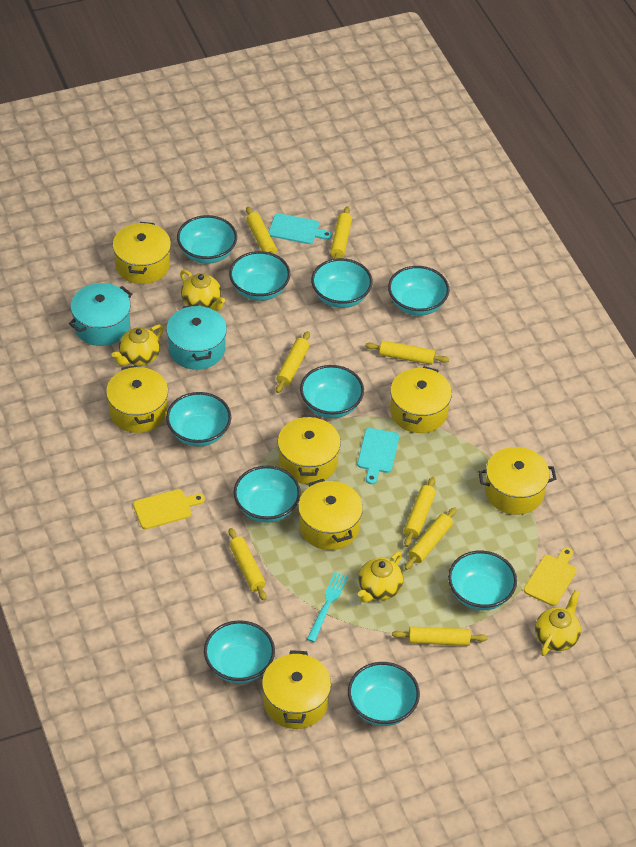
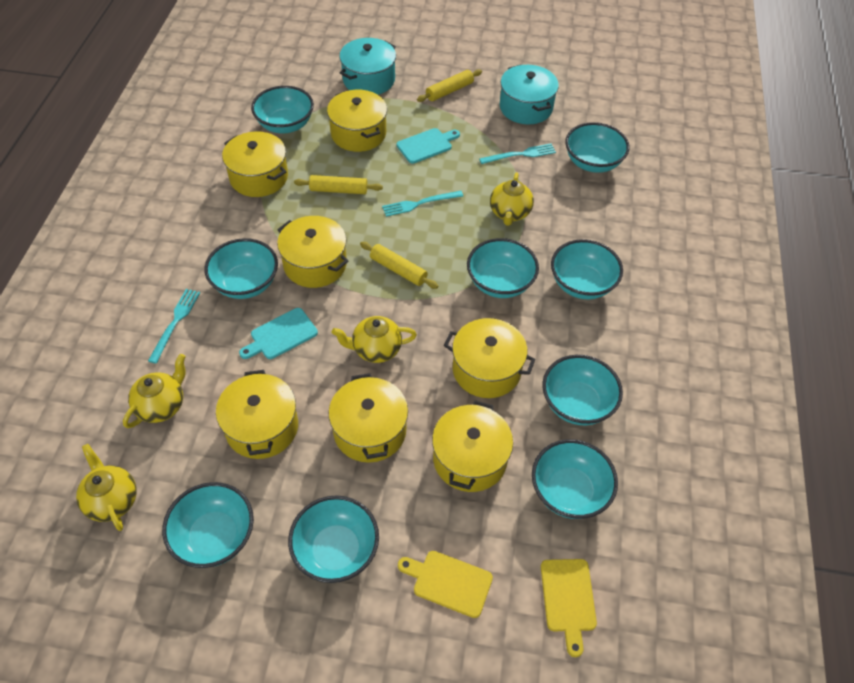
turquoise bowl: 10 -> 9
turquoise fork: 1 -> 3
yellow rolling pin: 8 -> 3

